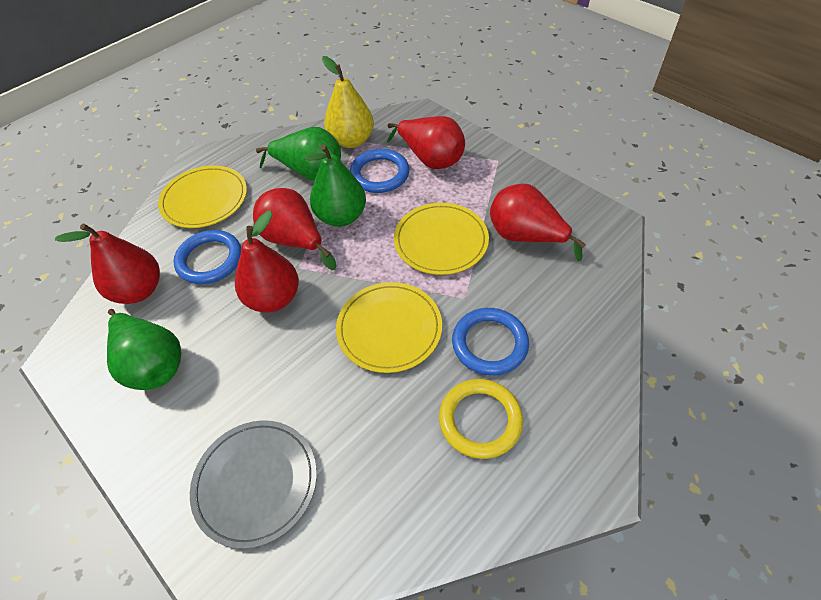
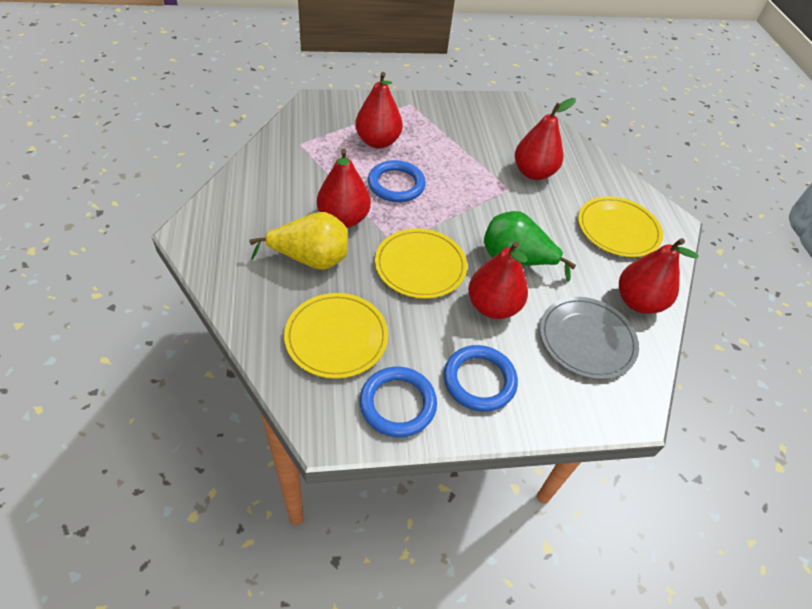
green pear: 3 -> 1
yellow ring: 1 -> 0

